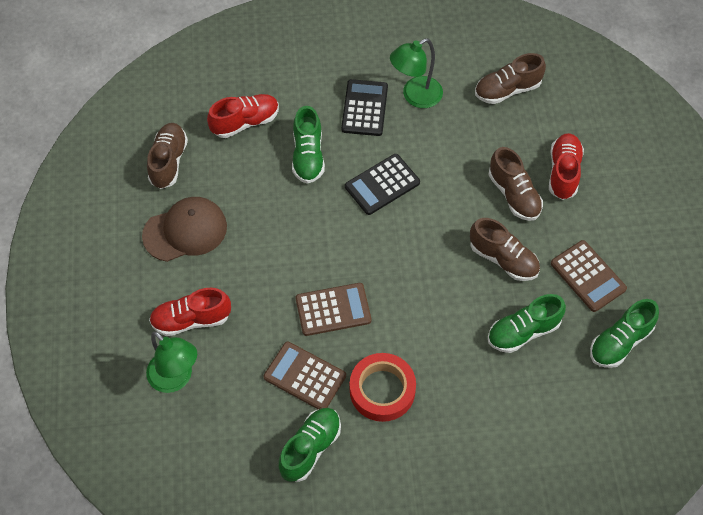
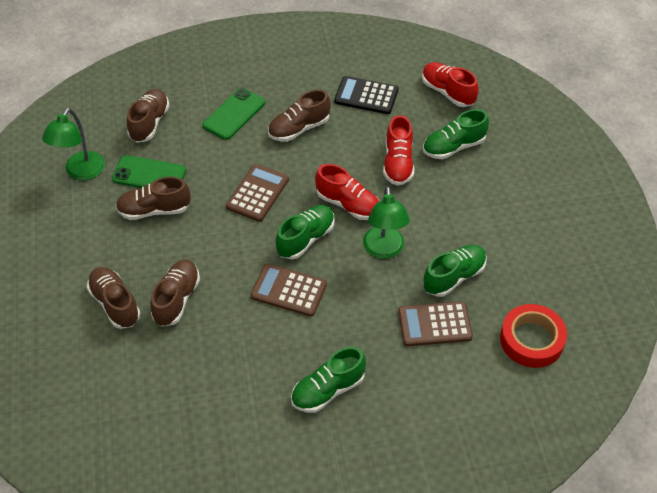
black calculator: 2 -> 1
brown cap: 1 -> 0
brown shoe: 4 -> 5
green phone: 0 -> 2

